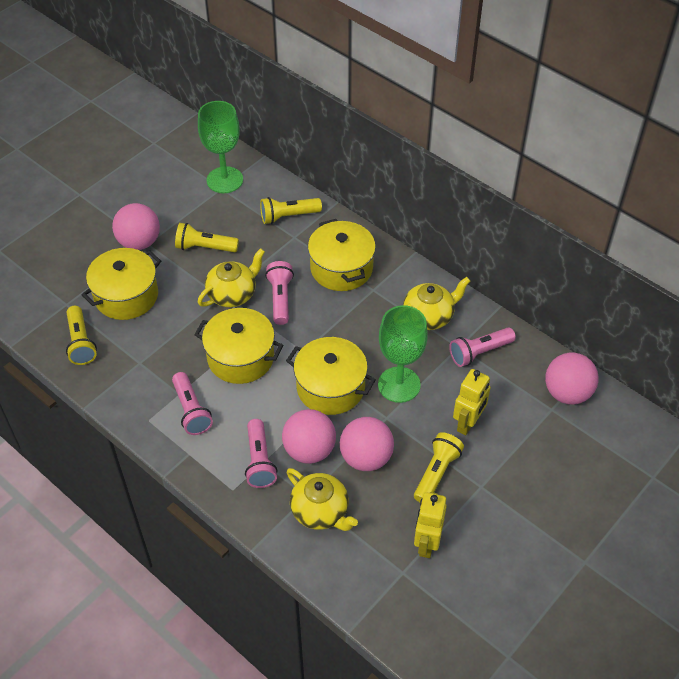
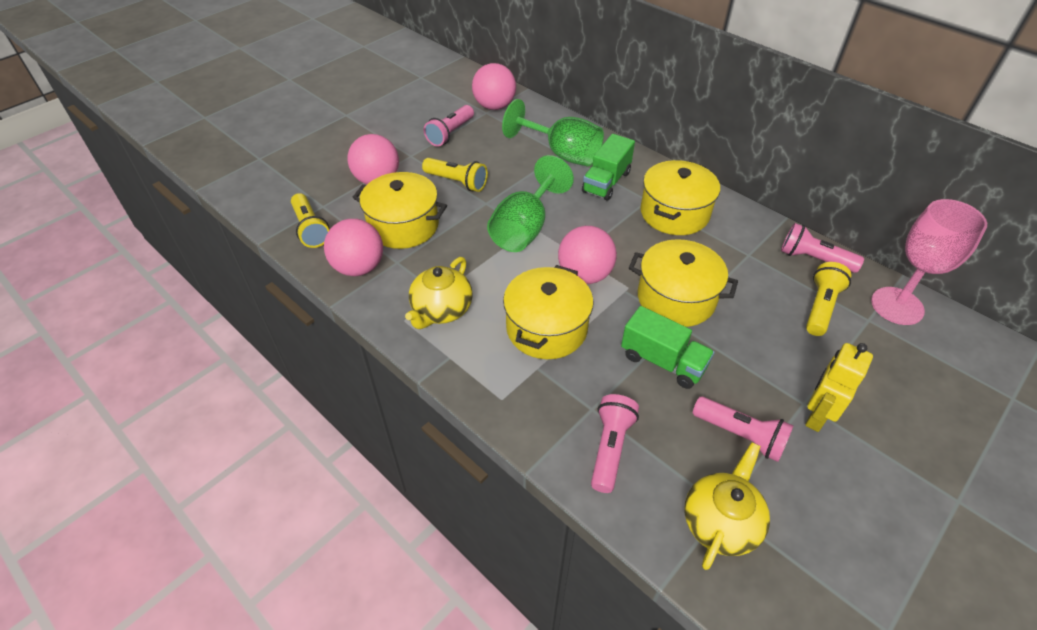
green truck: 0 -> 2
pink goblet: 0 -> 1
yellow flashlight: 4 -> 3
yellow robot: 2 -> 1
yellow teapot: 3 -> 2

